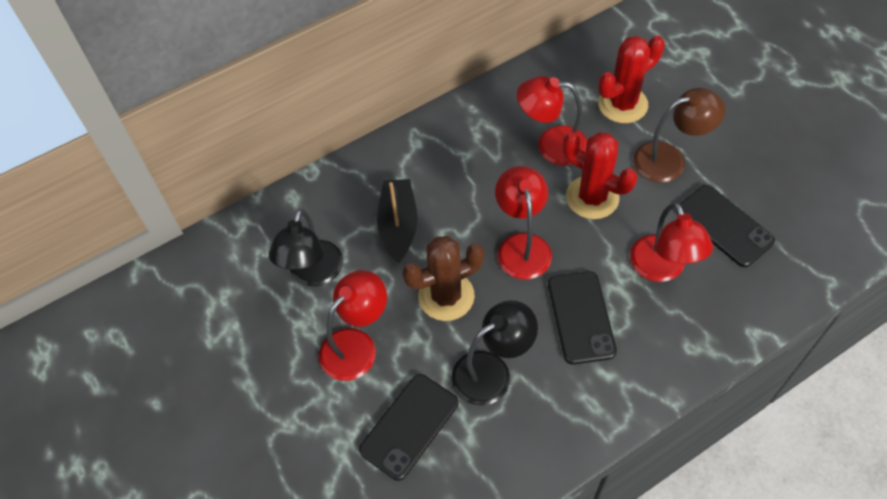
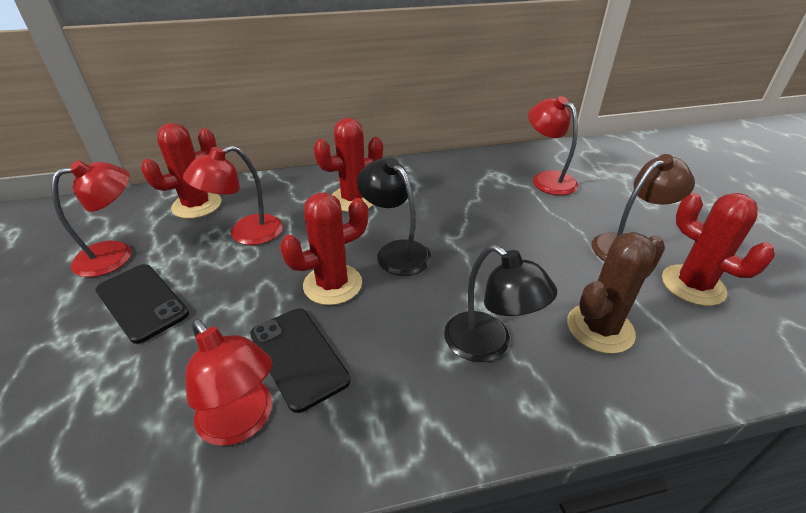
black boat: 1 -> 0
black phone: 3 -> 2
red cactus: 2 -> 4

